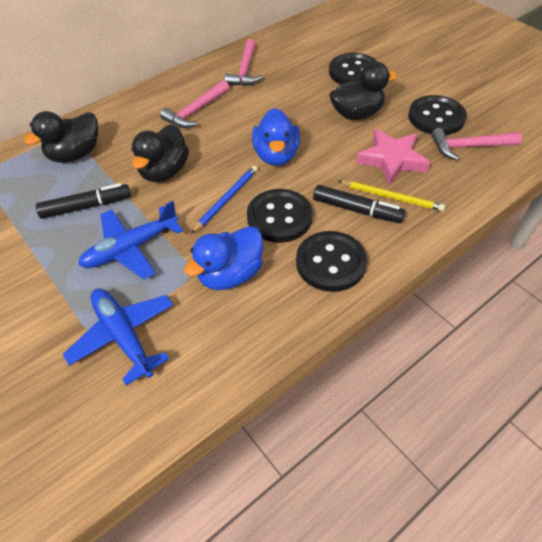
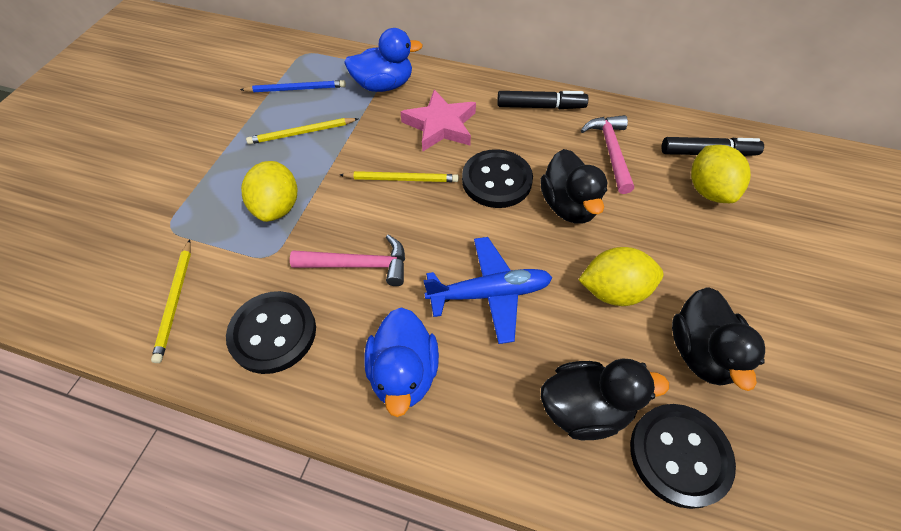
black button: 4 -> 3
blue plane: 2 -> 1
pink hammer: 3 -> 2
yellow lemon: 0 -> 3
yellow pencil: 1 -> 3

